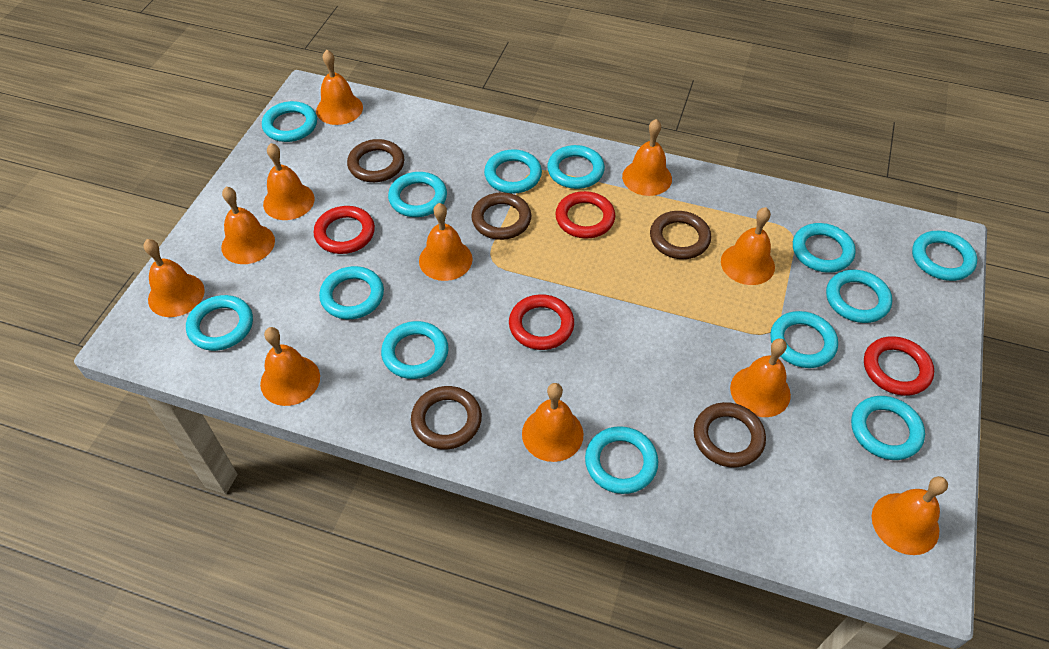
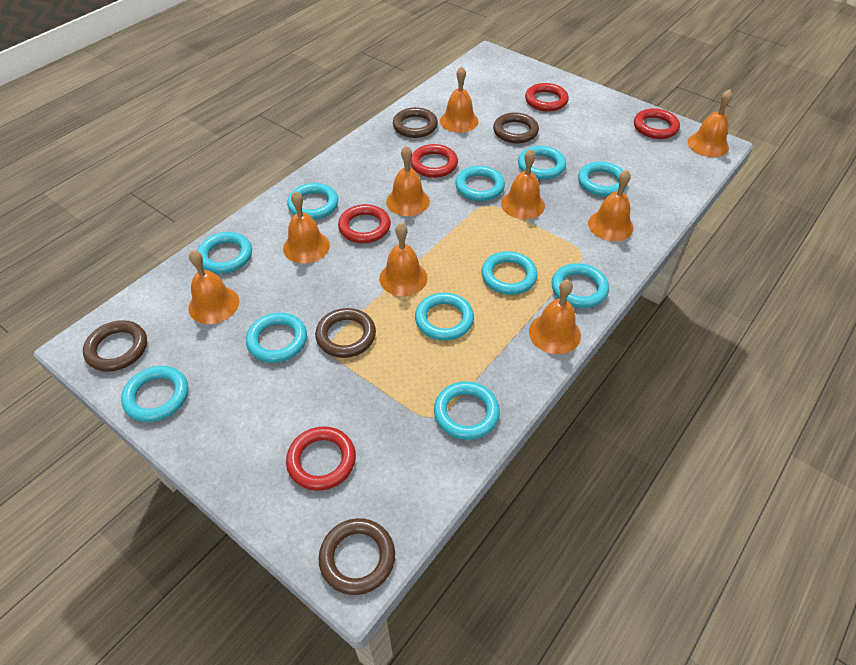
orange bell: 11 -> 9
red ring: 4 -> 5
turquoise ring: 13 -> 11

